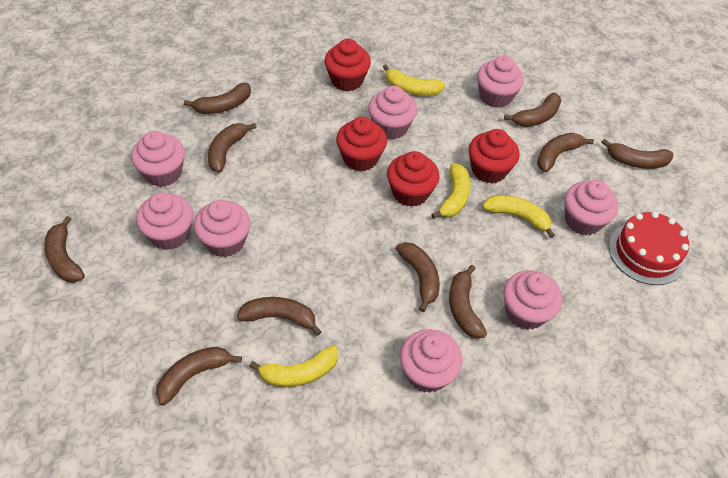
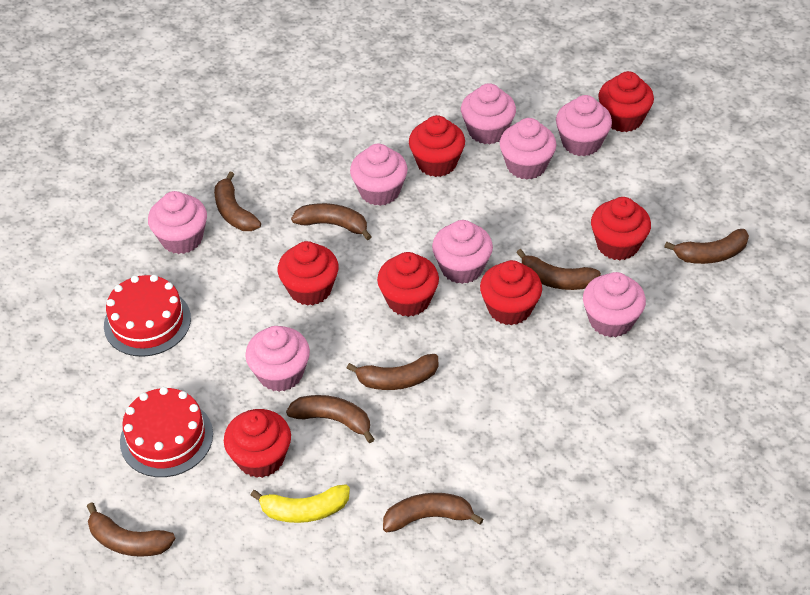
brown banana: 10 -> 8
red cake: 1 -> 2
red cupcake: 4 -> 7
yellow banana: 4 -> 1

